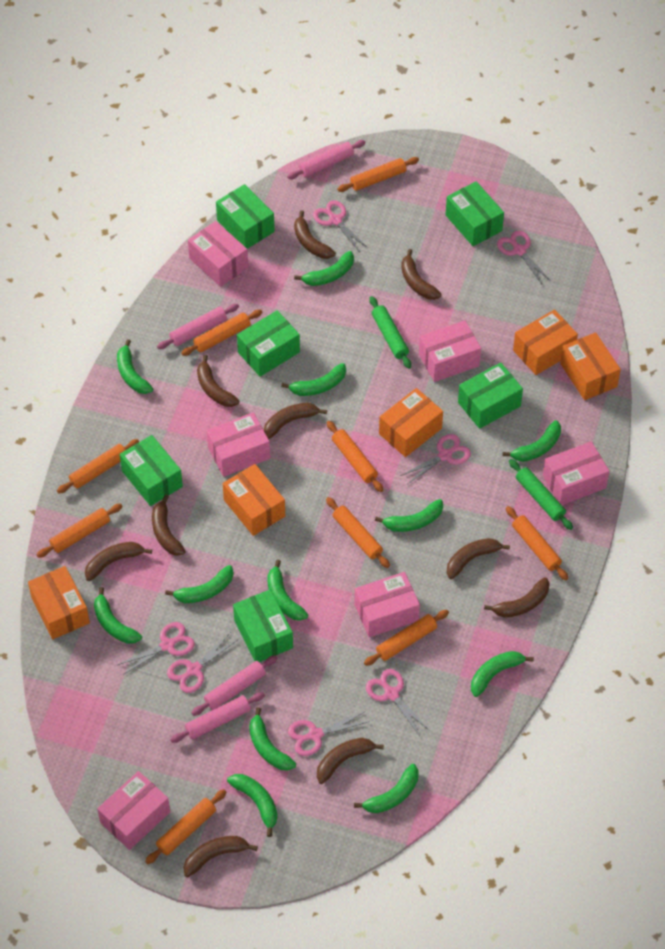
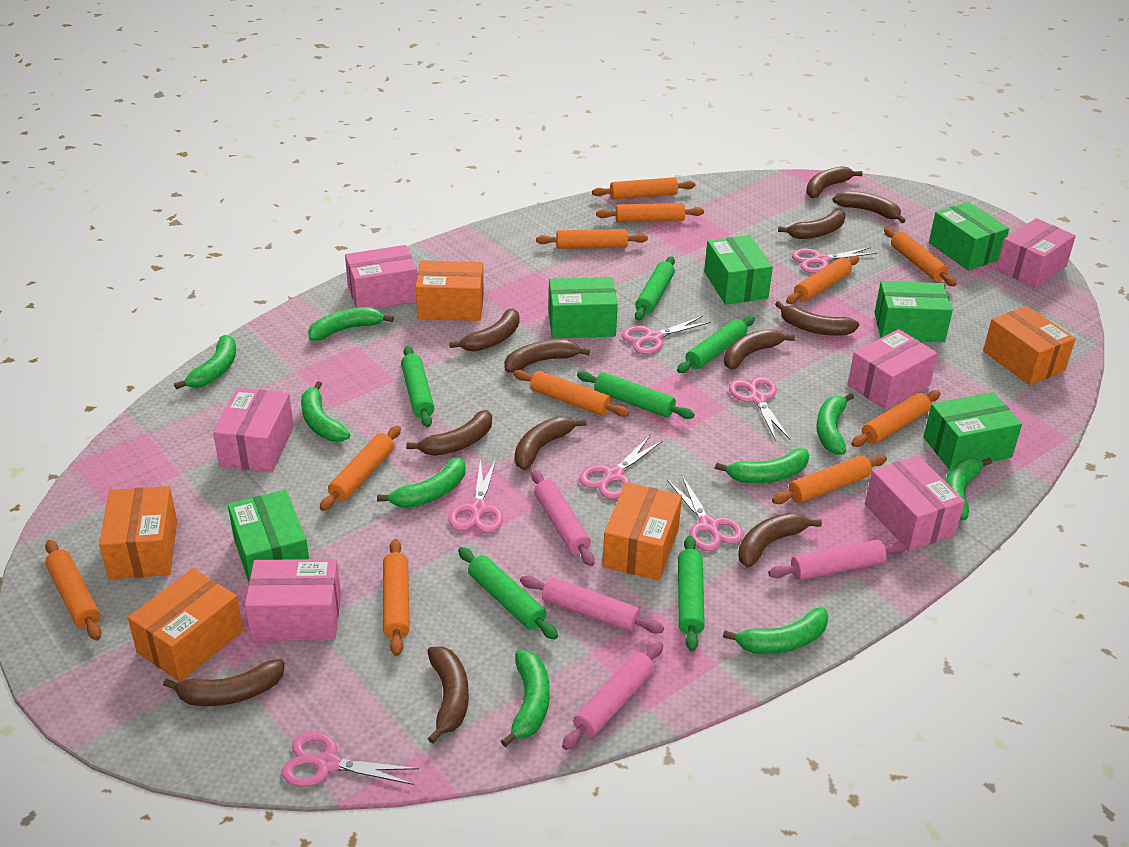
brown banana: 10 -> 12
green banana: 12 -> 9
green rolling pin: 2 -> 6
orange rolling pin: 9 -> 11

